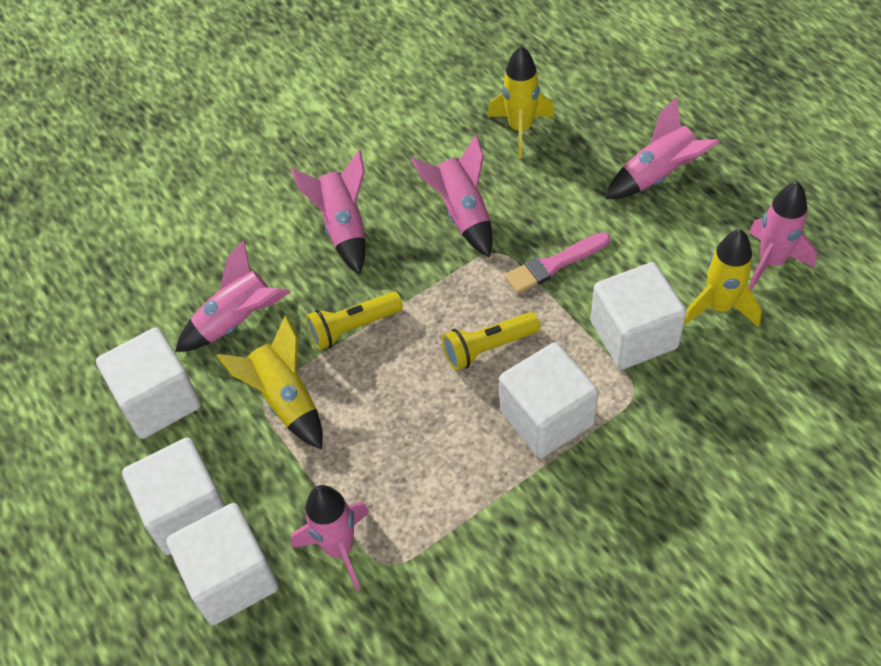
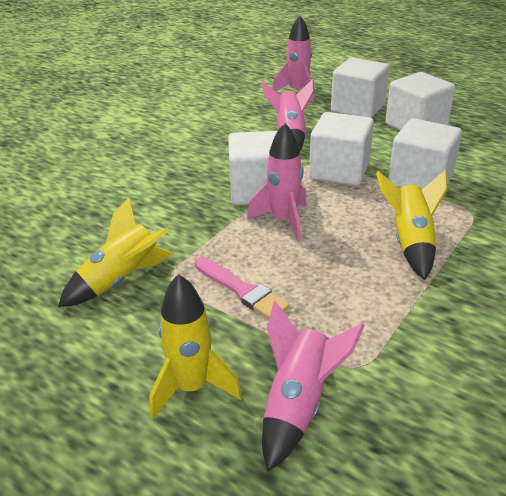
pink rocket: 6 -> 4
yellow flashlight: 2 -> 0

